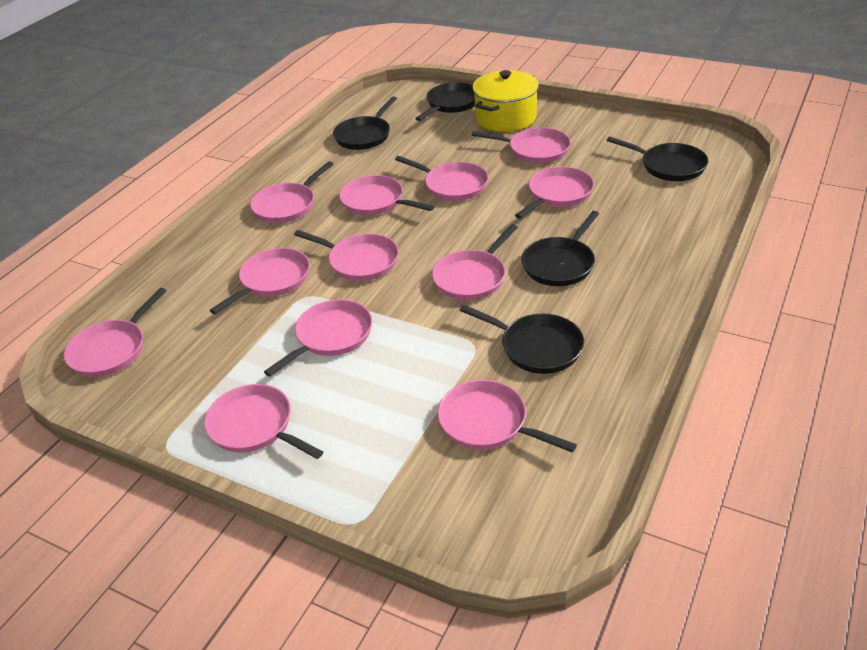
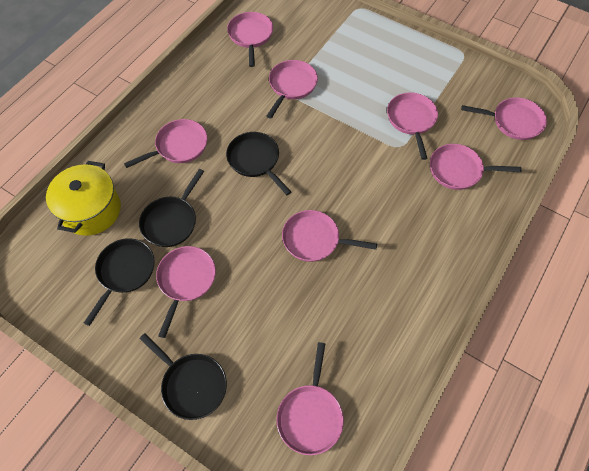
black pan: 5 -> 4
pink pan: 12 -> 9

